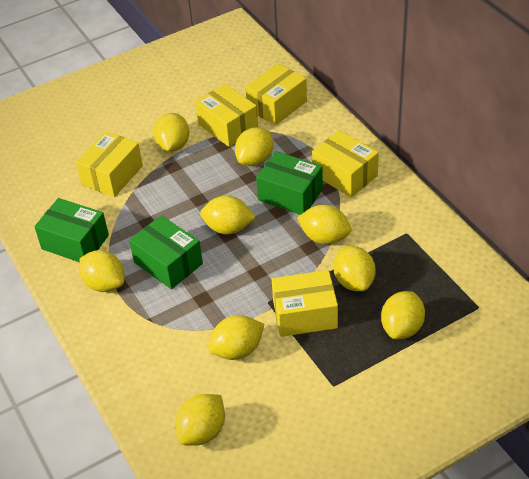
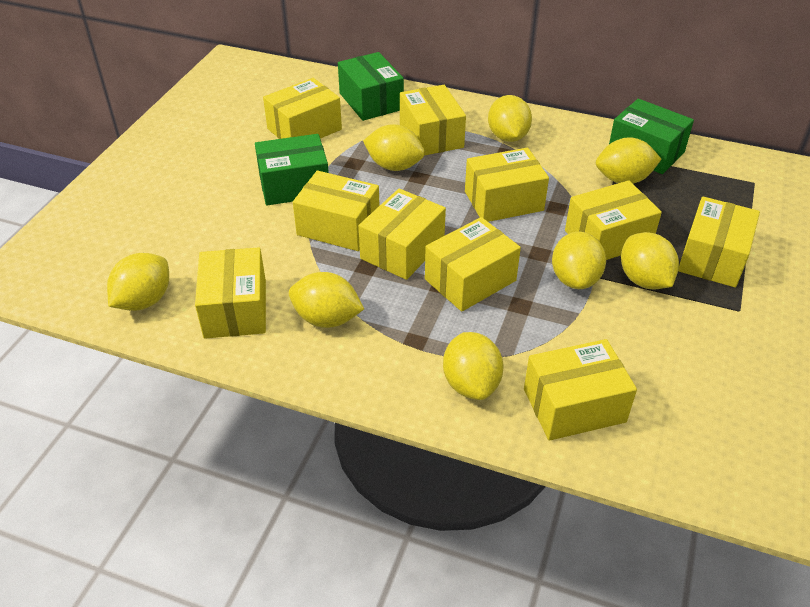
yellow box: 5 -> 10
yellow lemon: 9 -> 8

